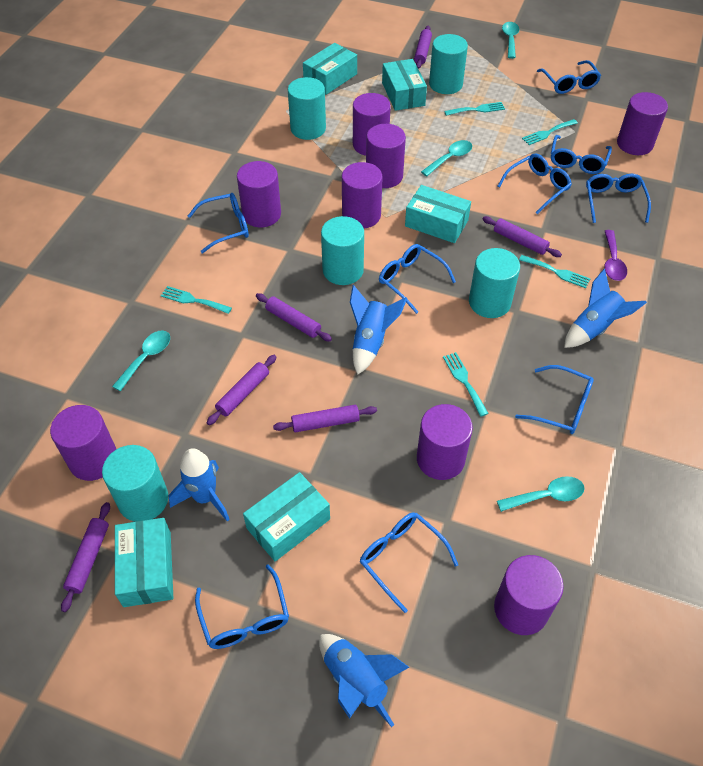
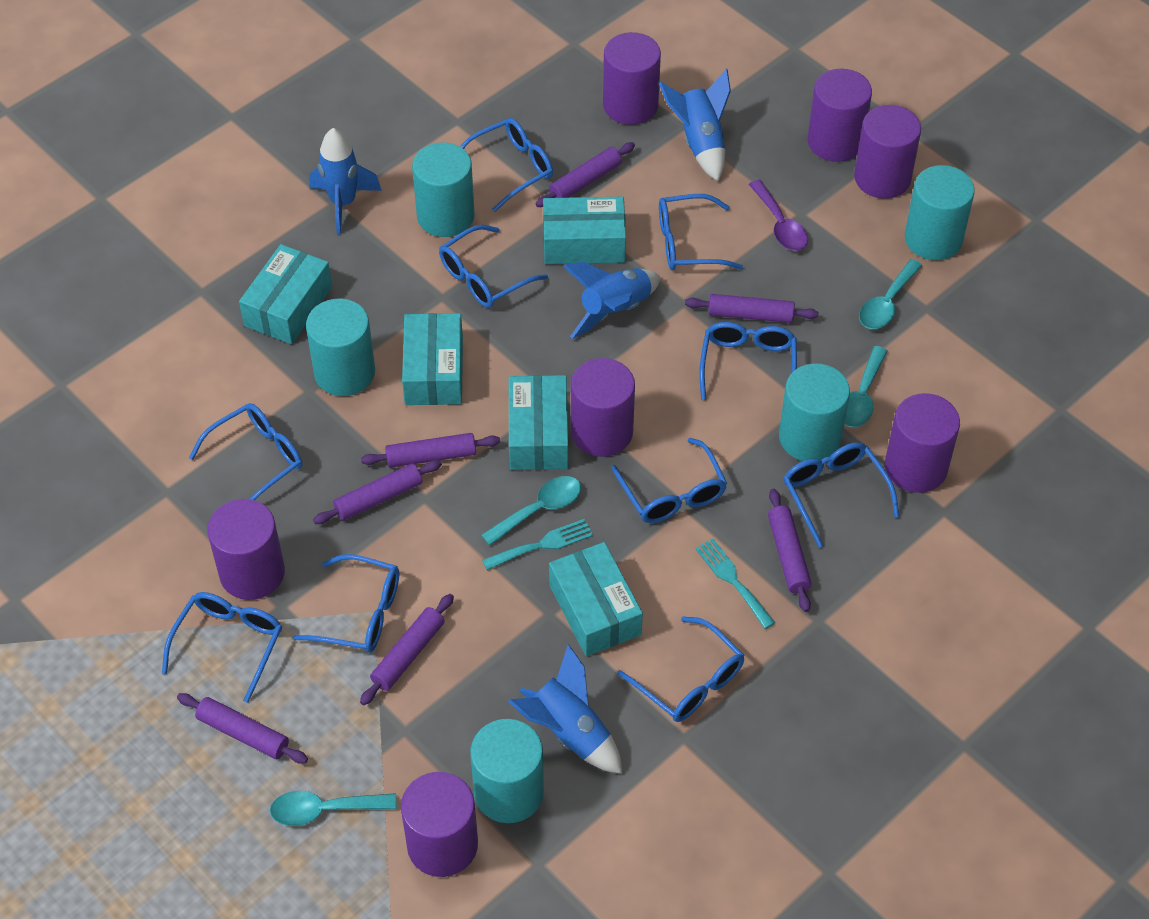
blue glasses: 9 -> 10
purple cylinder: 8 -> 7
purple rolling pin: 6 -> 7
turquoise fork: 5 -> 2

